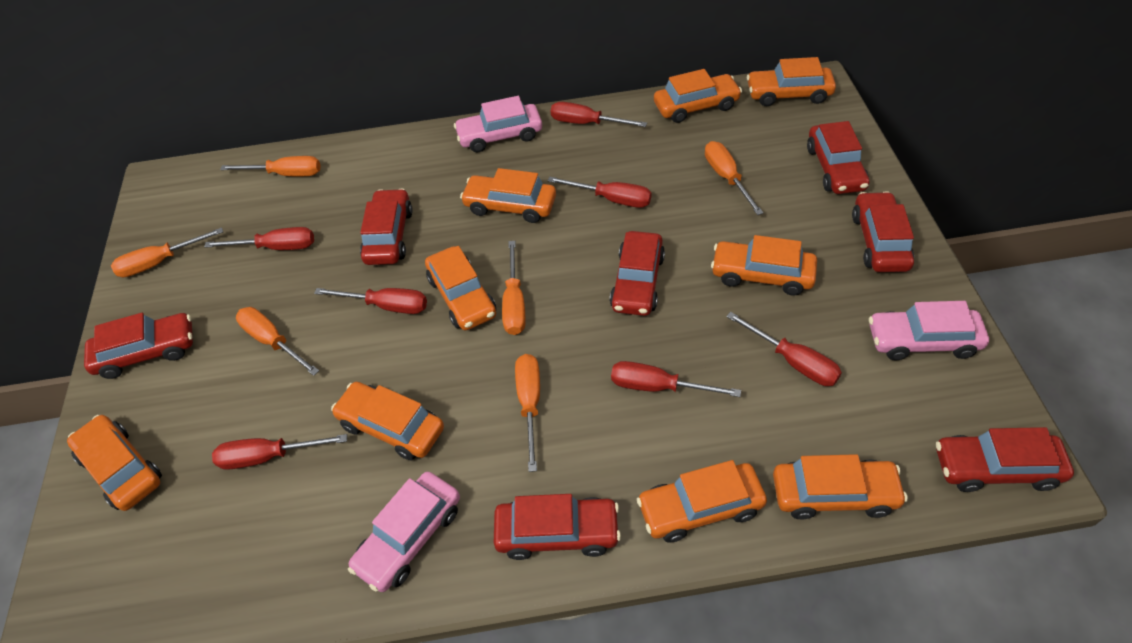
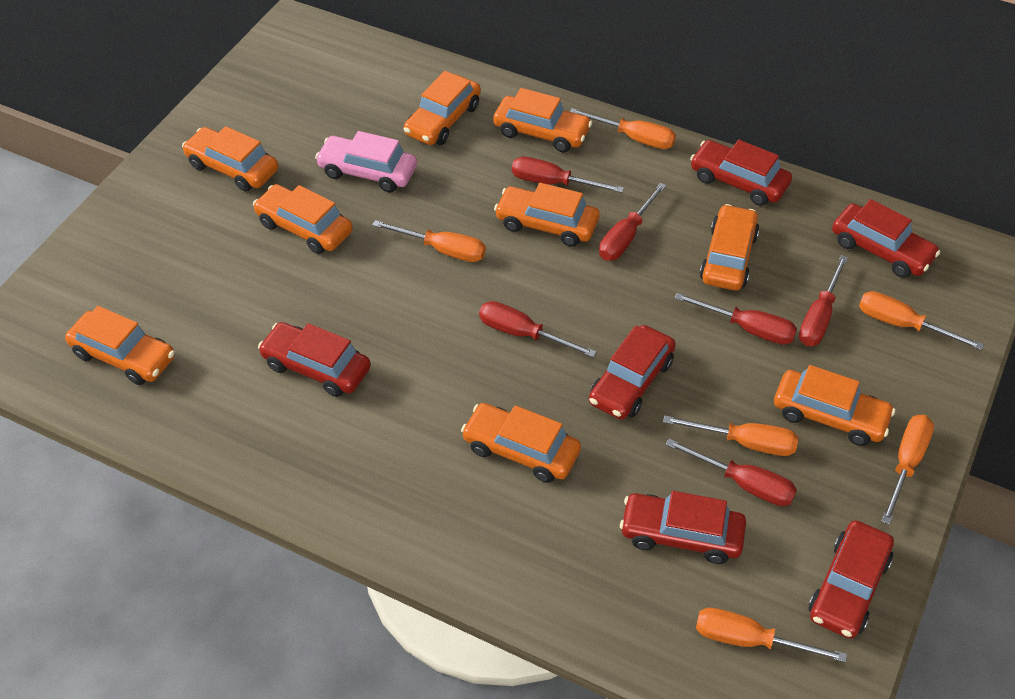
pink car: 3 -> 1
red car: 7 -> 6
red screwdriver: 7 -> 6

